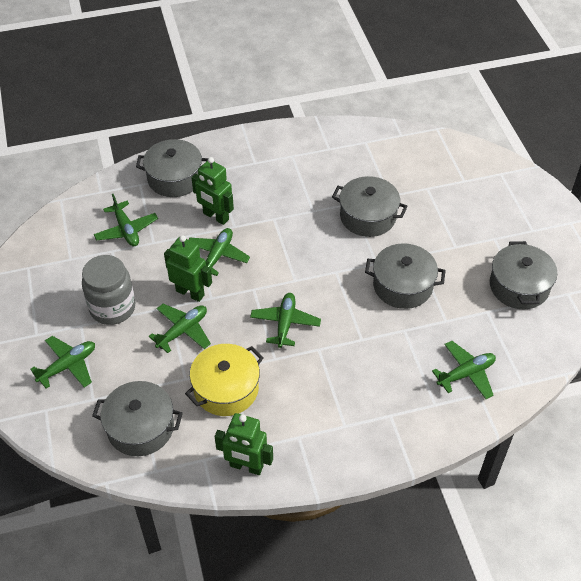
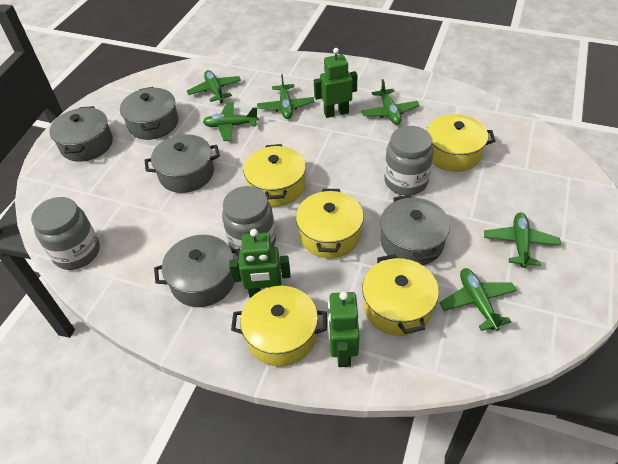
grey jar: 1 -> 3
yellow pot: 1 -> 5

